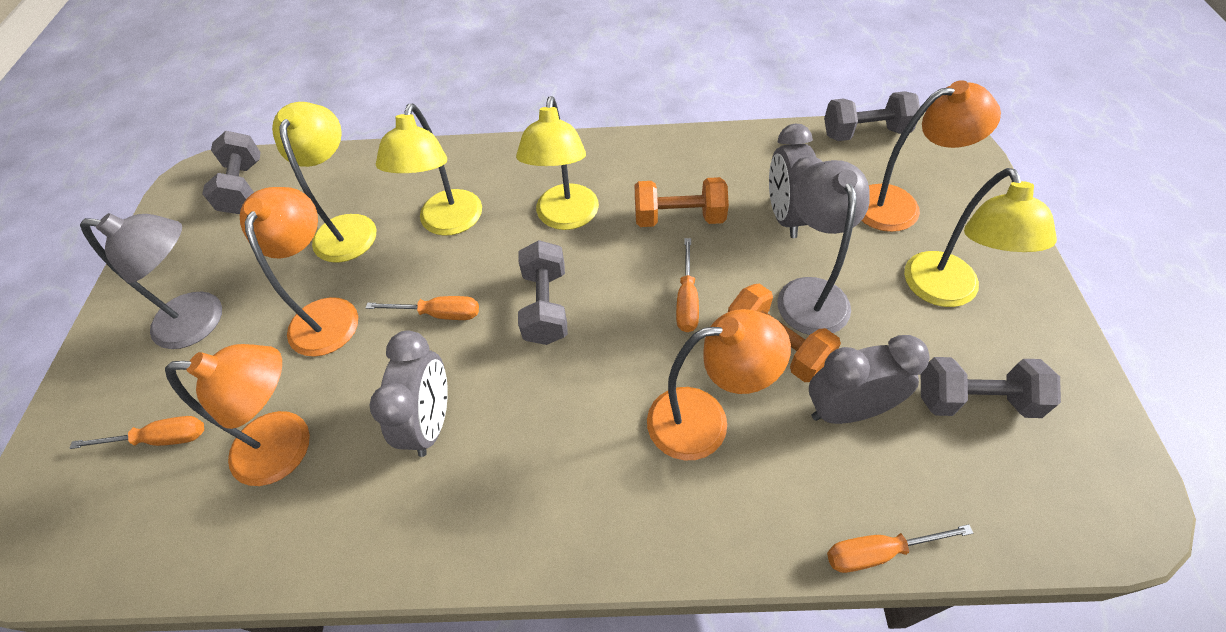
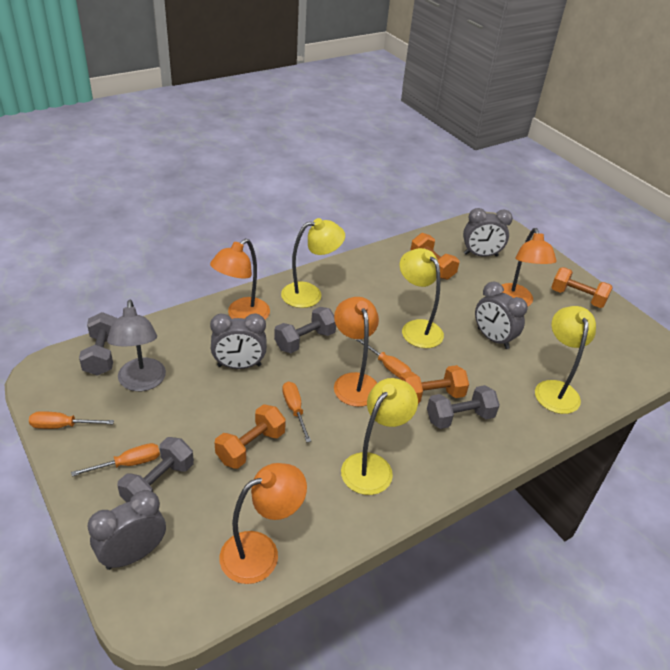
grey clock: 3 -> 4
grey lamp: 2 -> 1
orange dumbbell: 2 -> 4

